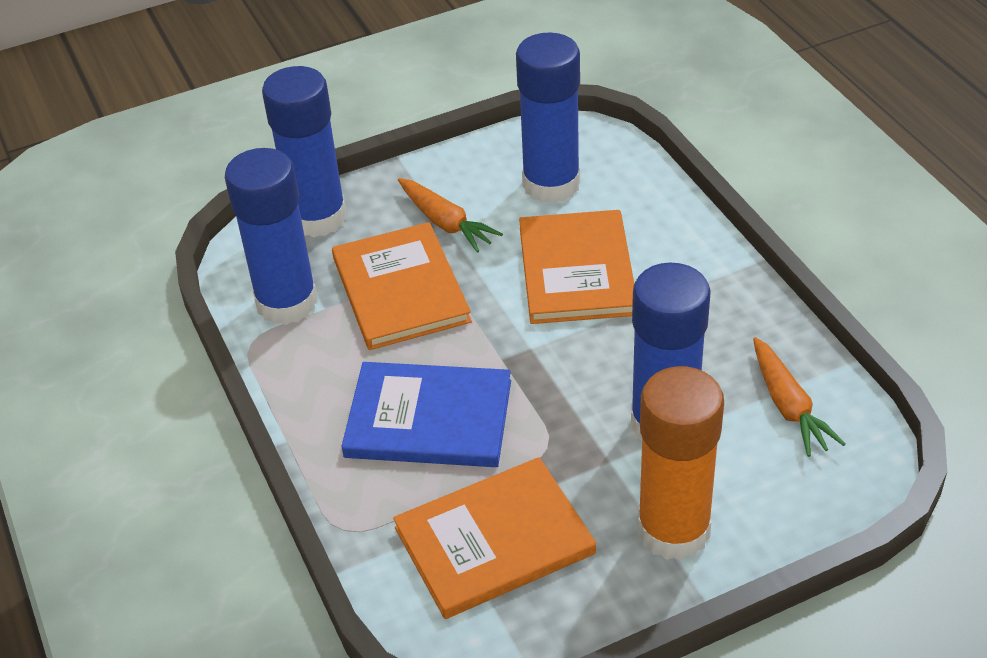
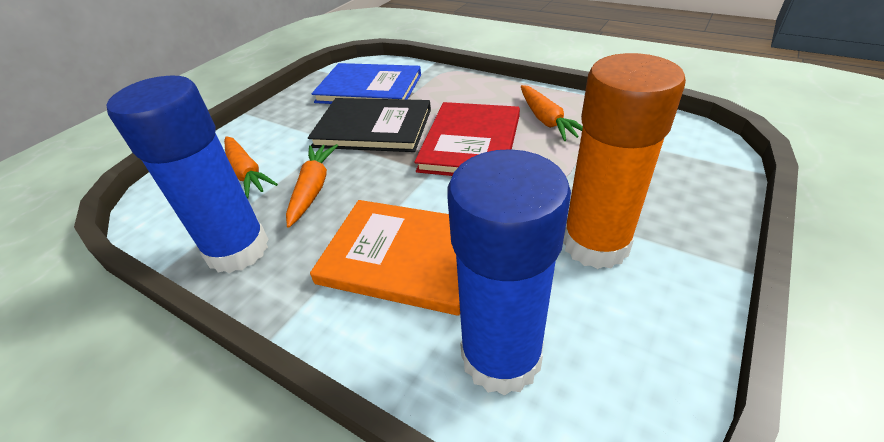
black book: 0 -> 1
blue glue stick: 4 -> 2
orange book: 3 -> 1
orange carrot: 2 -> 3
red book: 0 -> 1

